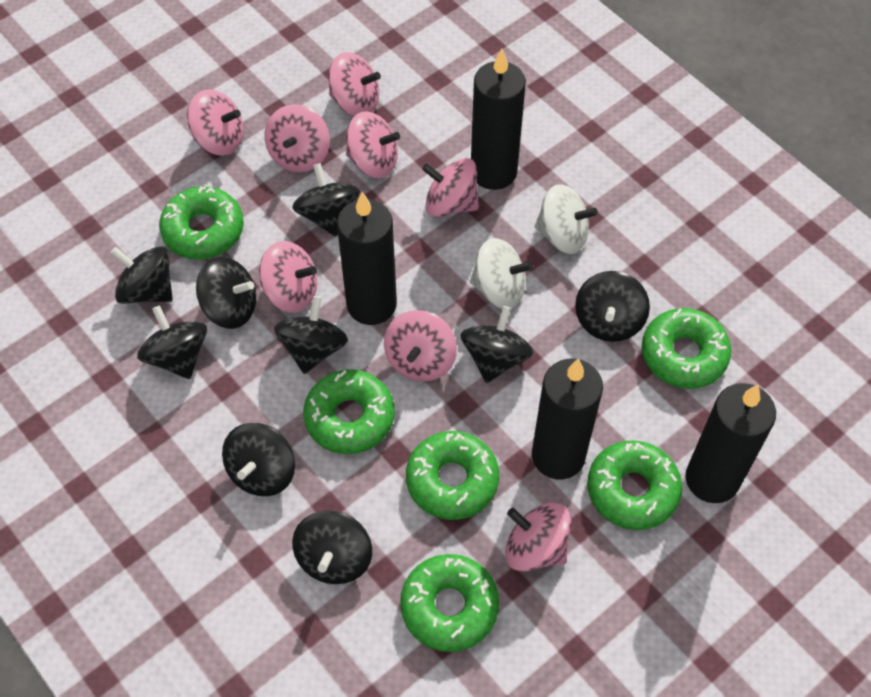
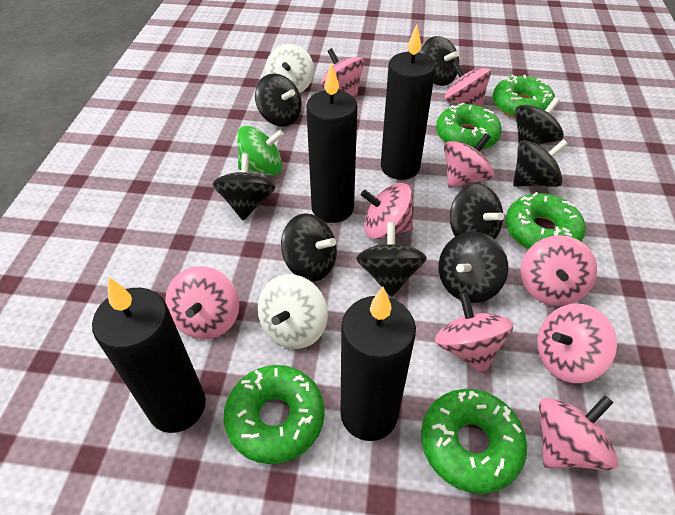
green donut: 6 -> 5
green spinning top: 0 -> 1
pink spinning top: 8 -> 9

